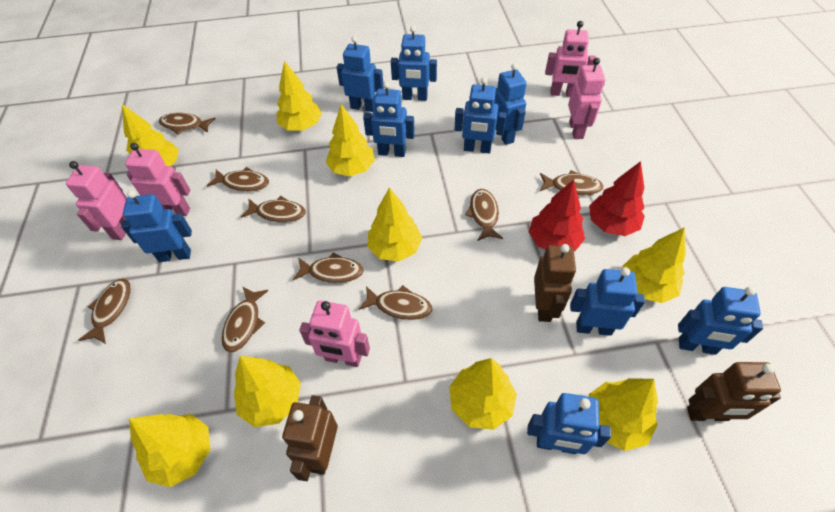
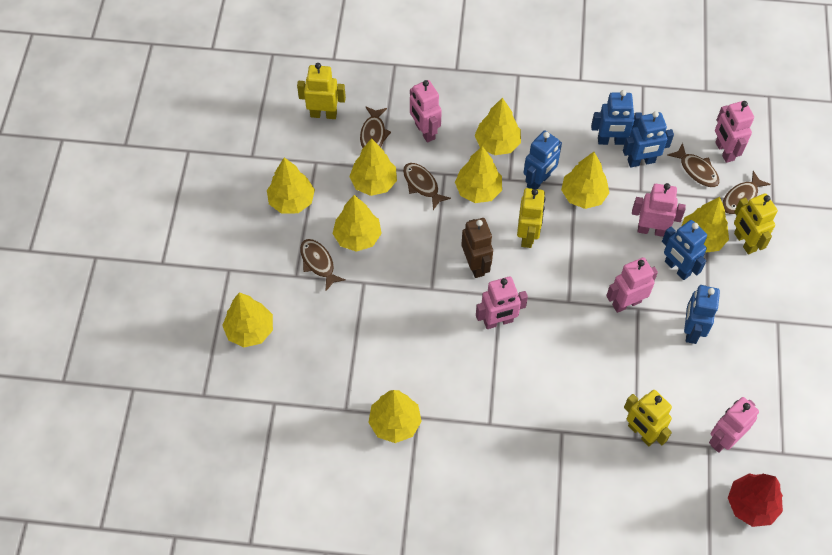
blue robot: 9 -> 5
brown fish: 9 -> 5
brown robot: 3 -> 1
pink robot: 5 -> 6
red tree: 2 -> 1
yellow robot: 0 -> 4

